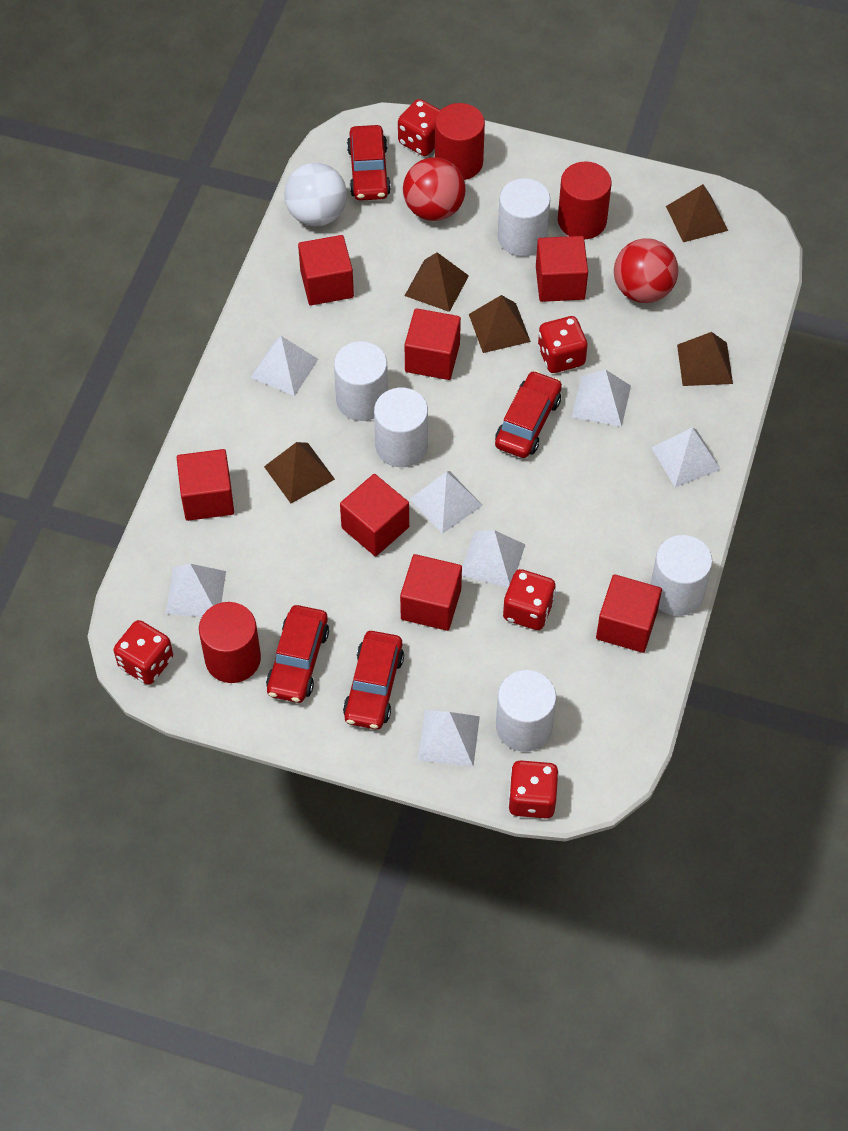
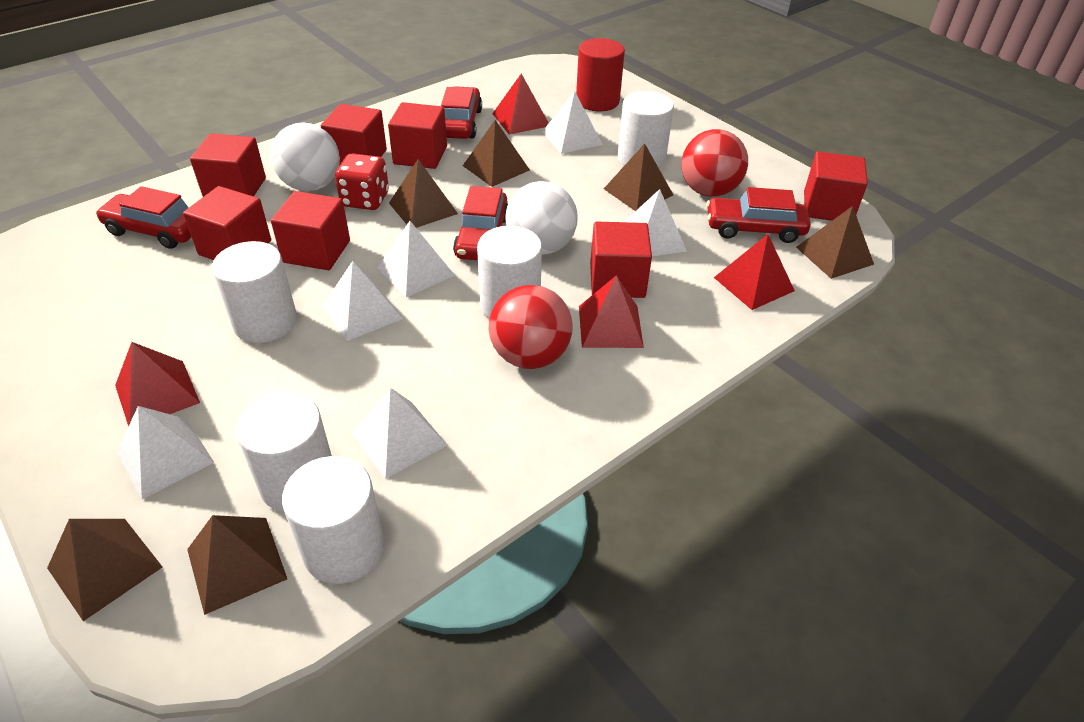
brown pyramid: 5 -> 6
red cylinder: 3 -> 1
red dice: 5 -> 1
red pyramid: 0 -> 4
white ball: 1 -> 2
white pyramid: 7 -> 6

